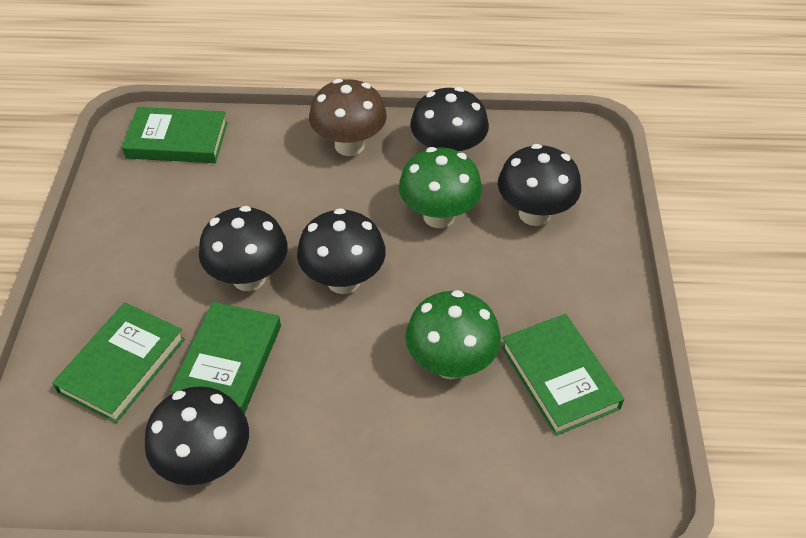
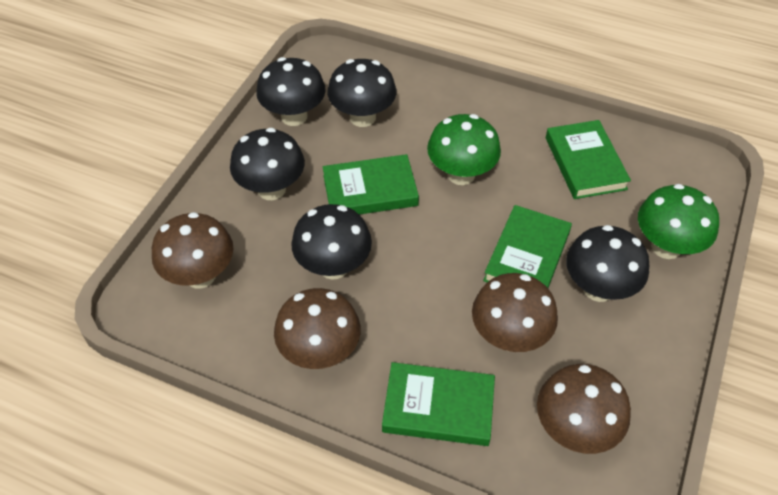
brown mushroom: 1 -> 4

